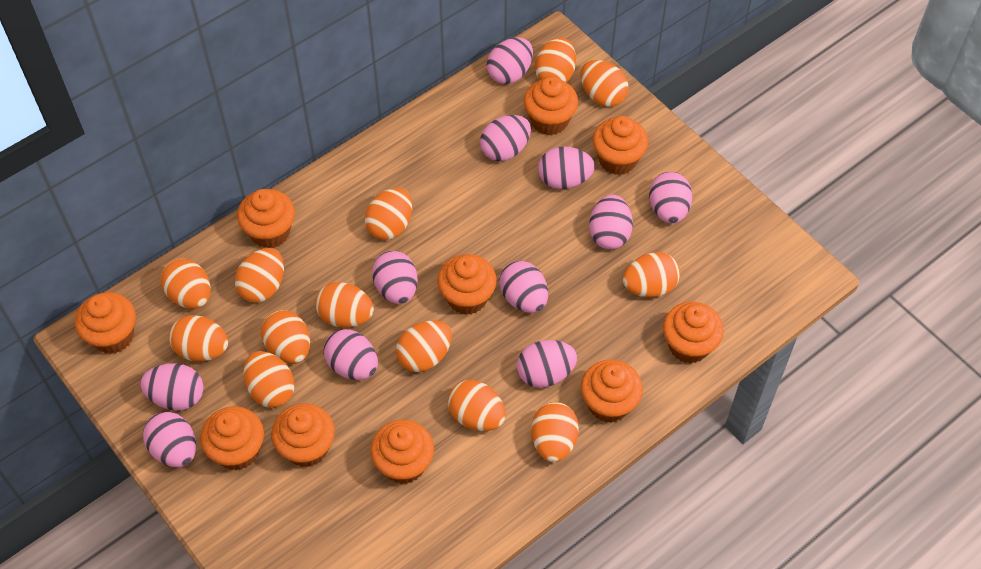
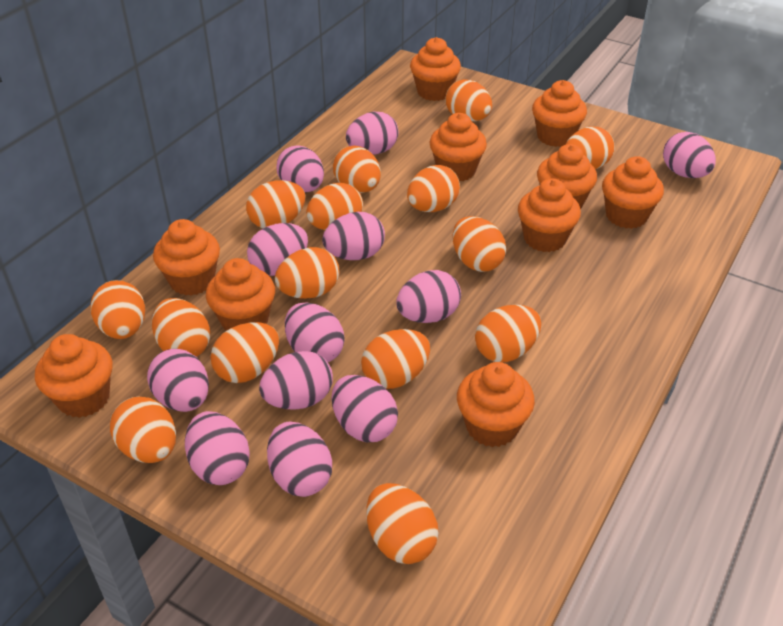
orange egg: 13 -> 15
pink egg: 11 -> 12

